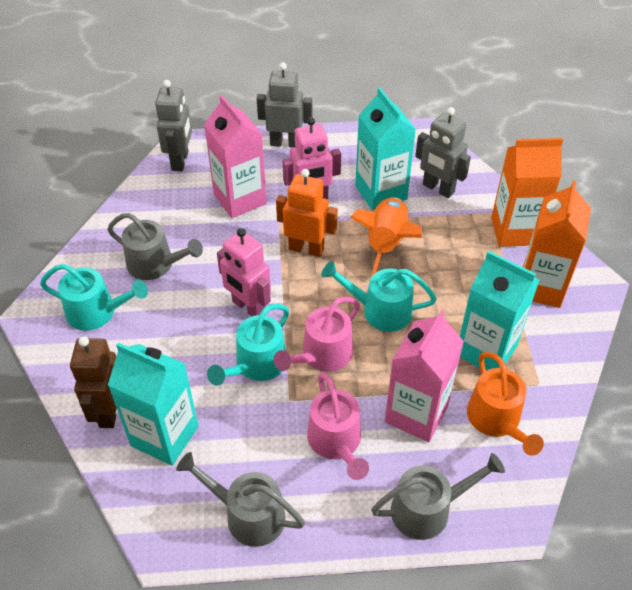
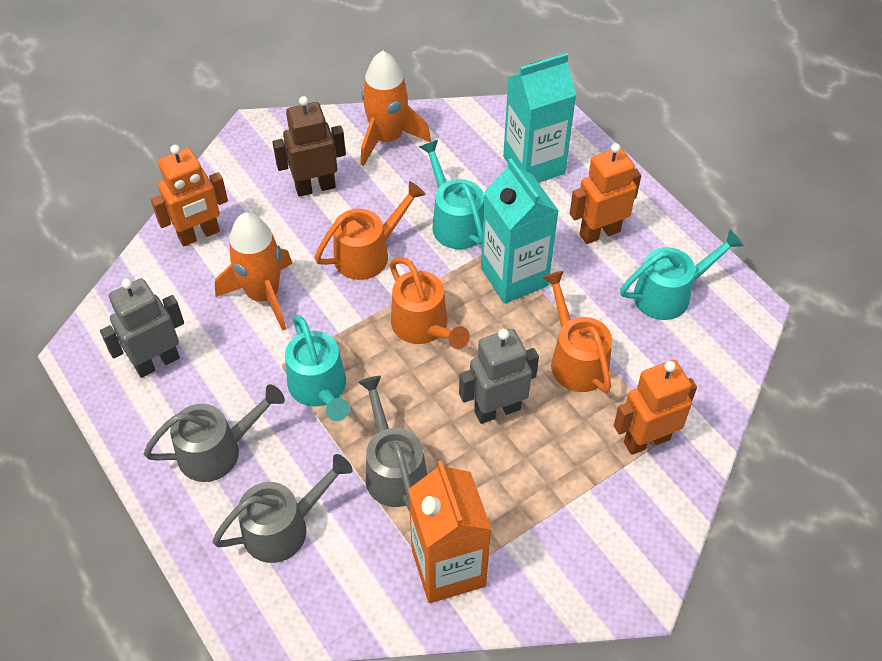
grey robot: 3 -> 2
orange carton: 2 -> 1
orange robot: 1 -> 3
orange rocket: 1 -> 2
orange watering can: 1 -> 3
pink carton: 2 -> 0
pink robot: 2 -> 0
pink watering can: 2 -> 0
turquoise carton: 3 -> 2

